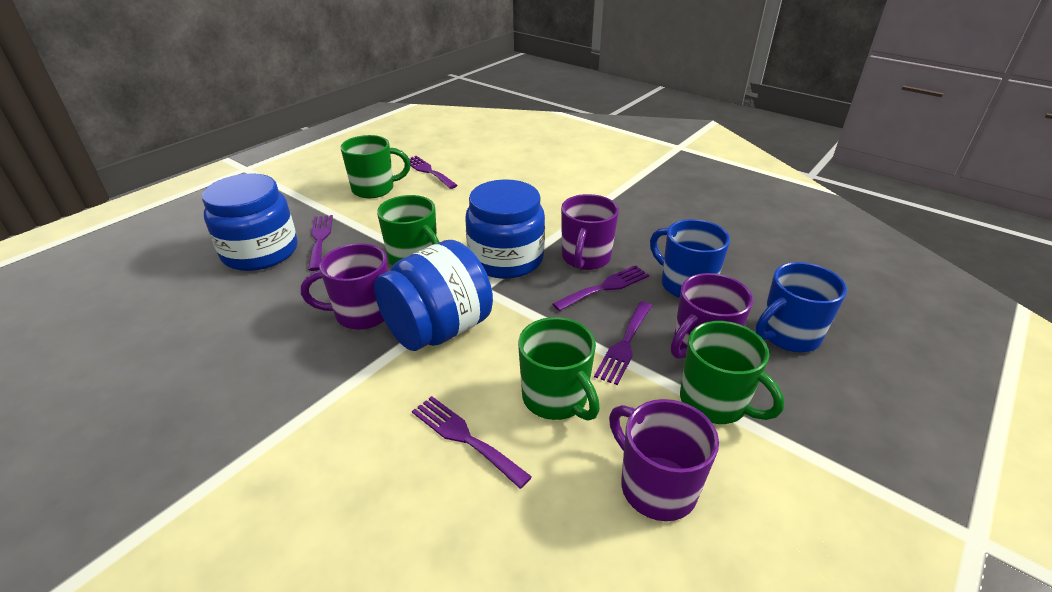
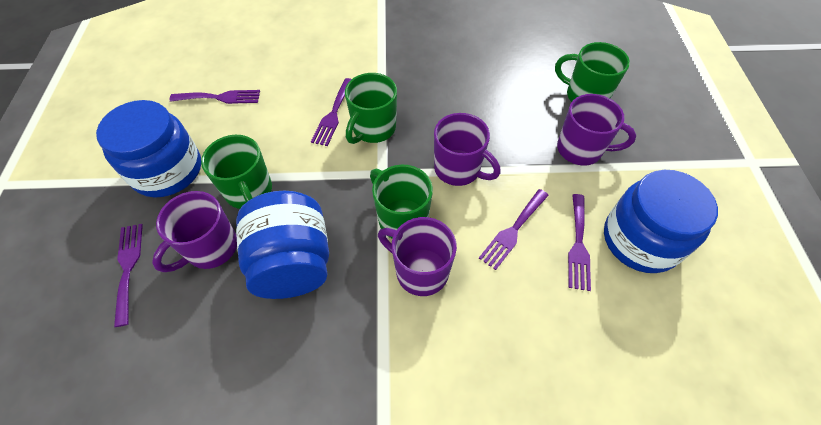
blue mug: 2 -> 0

